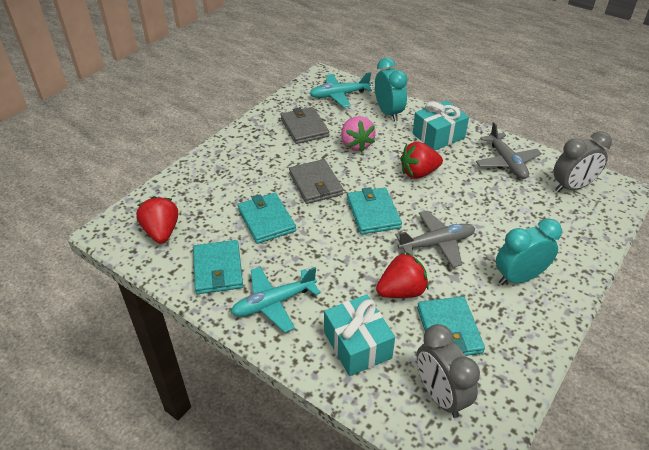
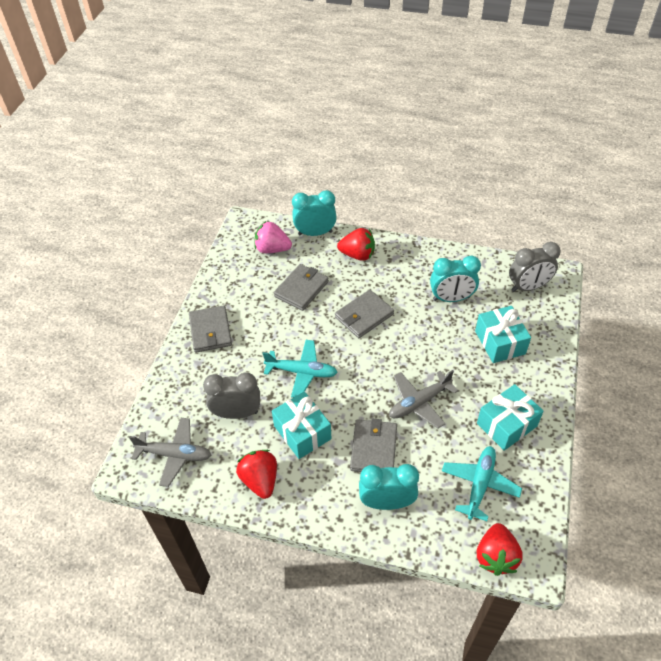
grey wallet: 2 -> 4
turquoise clock: 2 -> 3
turquoise gift: 2 -> 3
turquoise wallet: 4 -> 0

